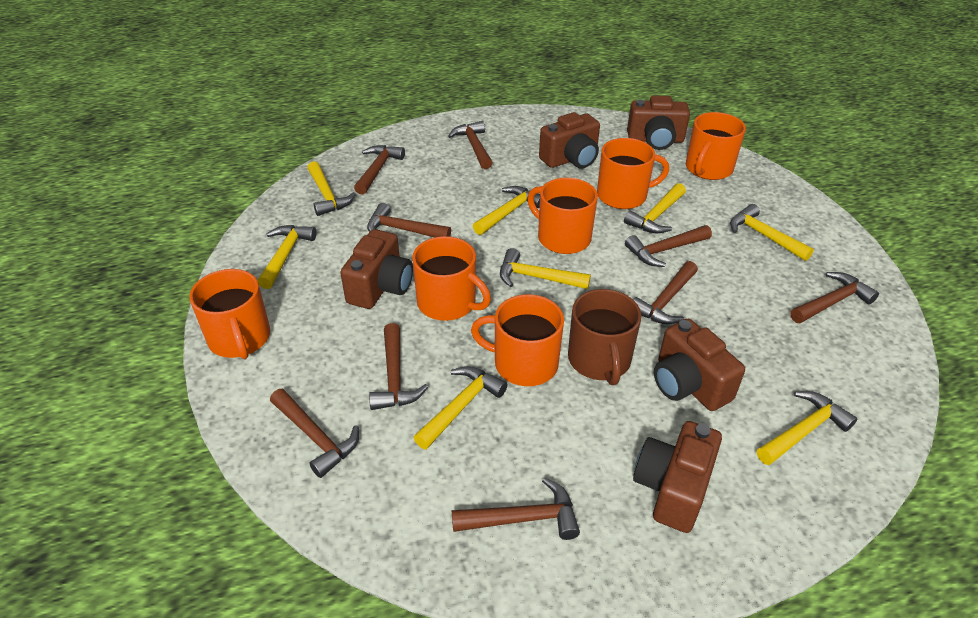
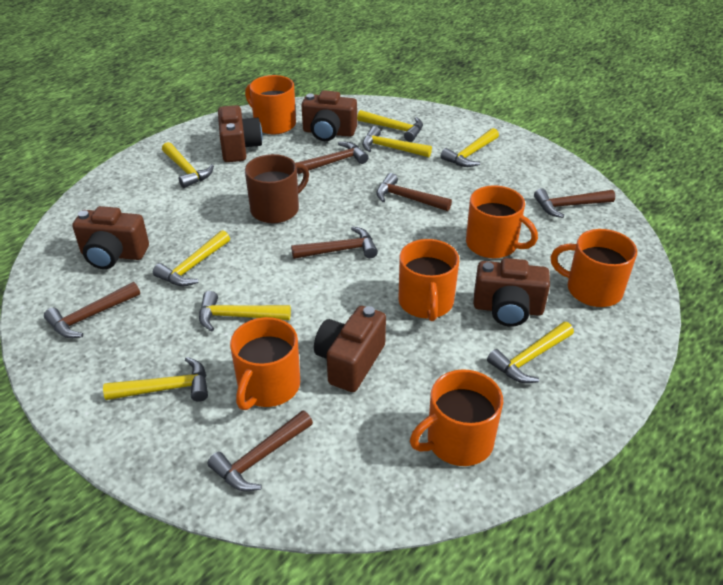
brown hammer: 9 -> 6

